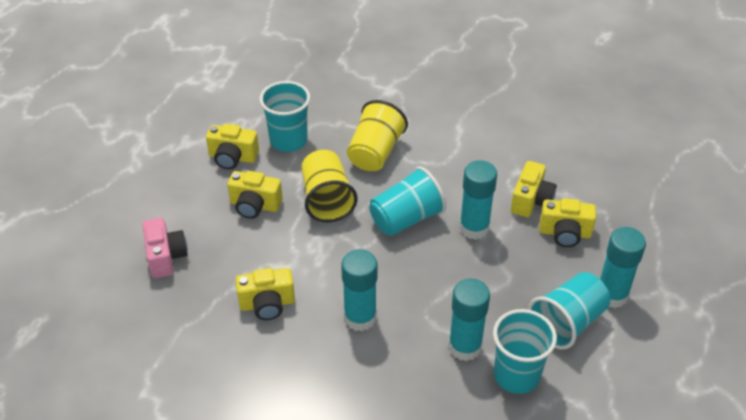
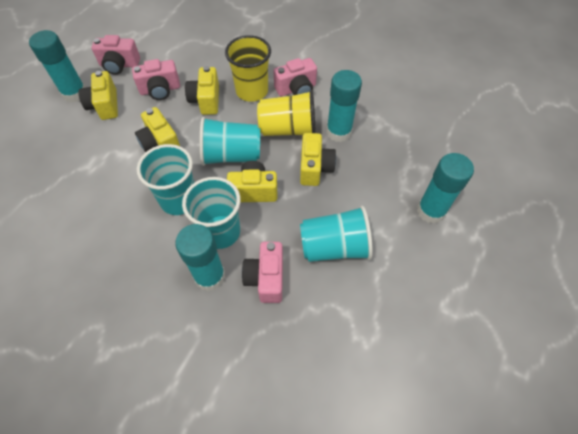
pink camera: 1 -> 4

